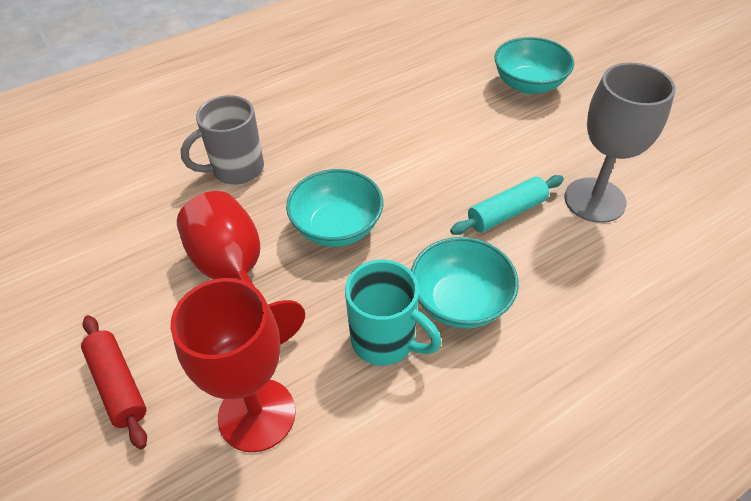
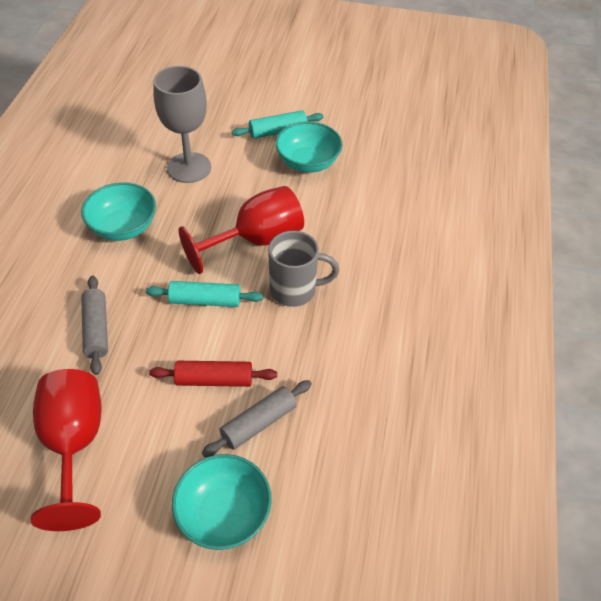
grey rolling pin: 0 -> 2
turquoise mug: 1 -> 0
turquoise rolling pin: 1 -> 2

